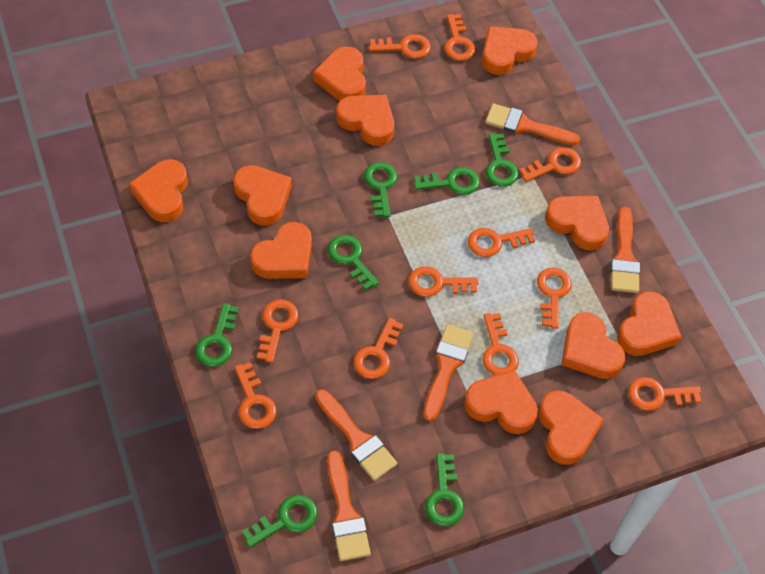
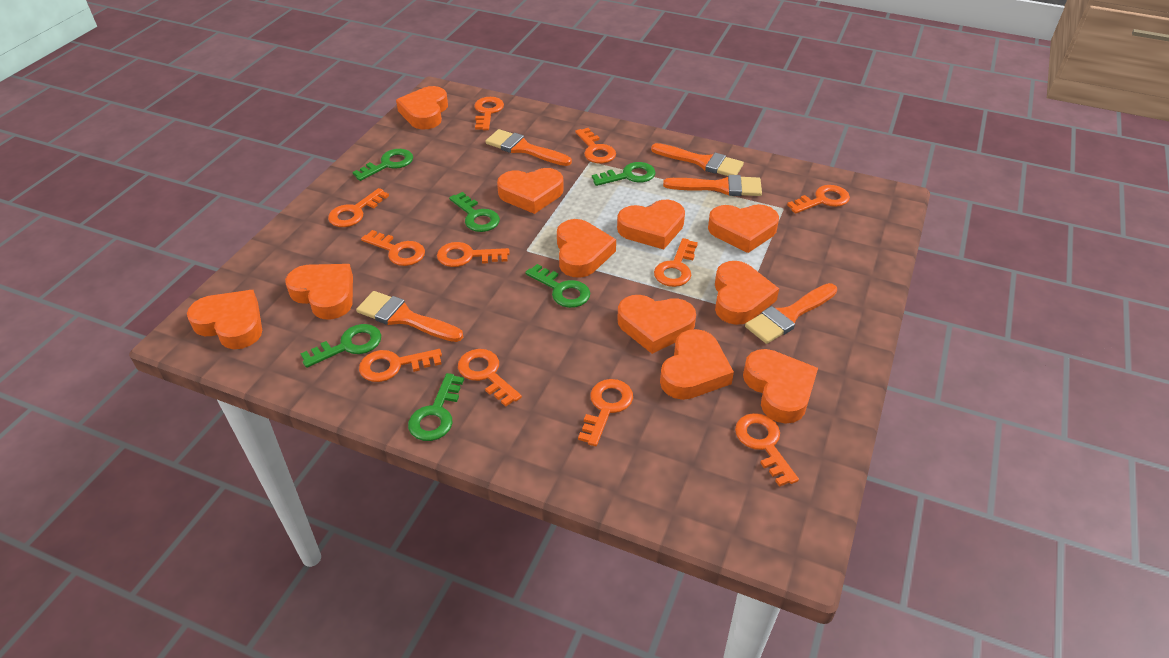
green key: 7 -> 6

